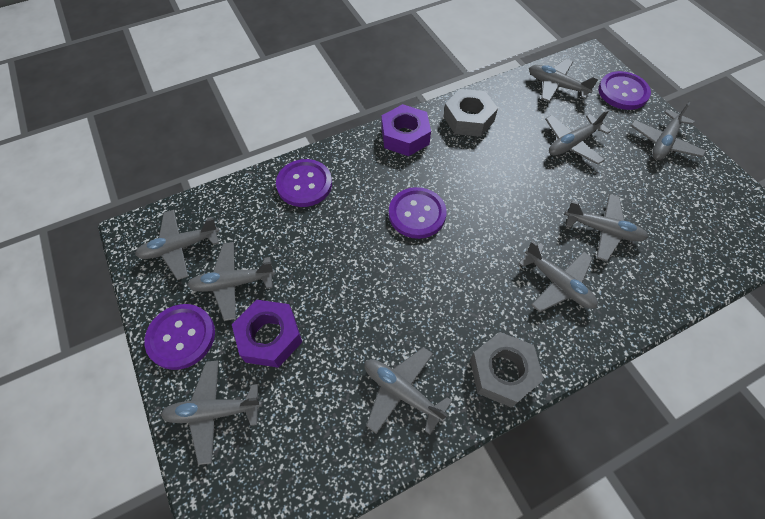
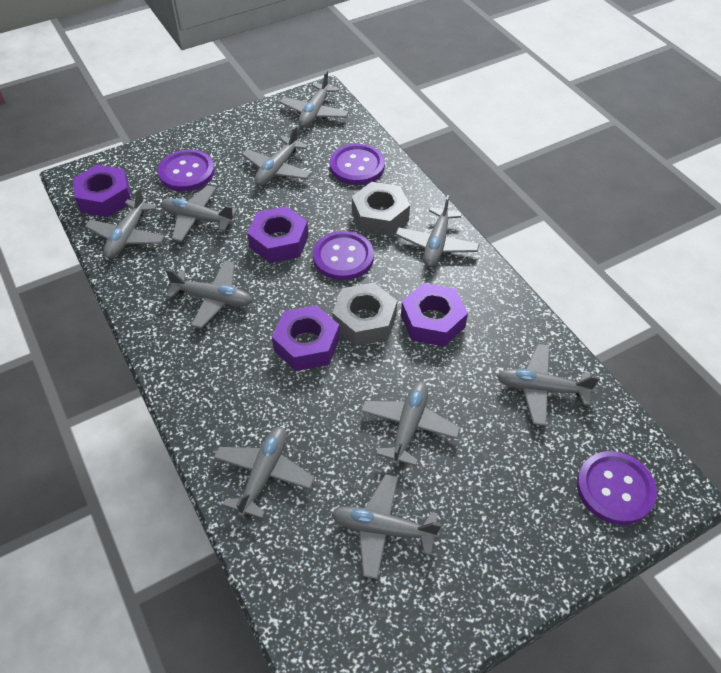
grey plane: 9 -> 10
purple nut: 2 -> 4

